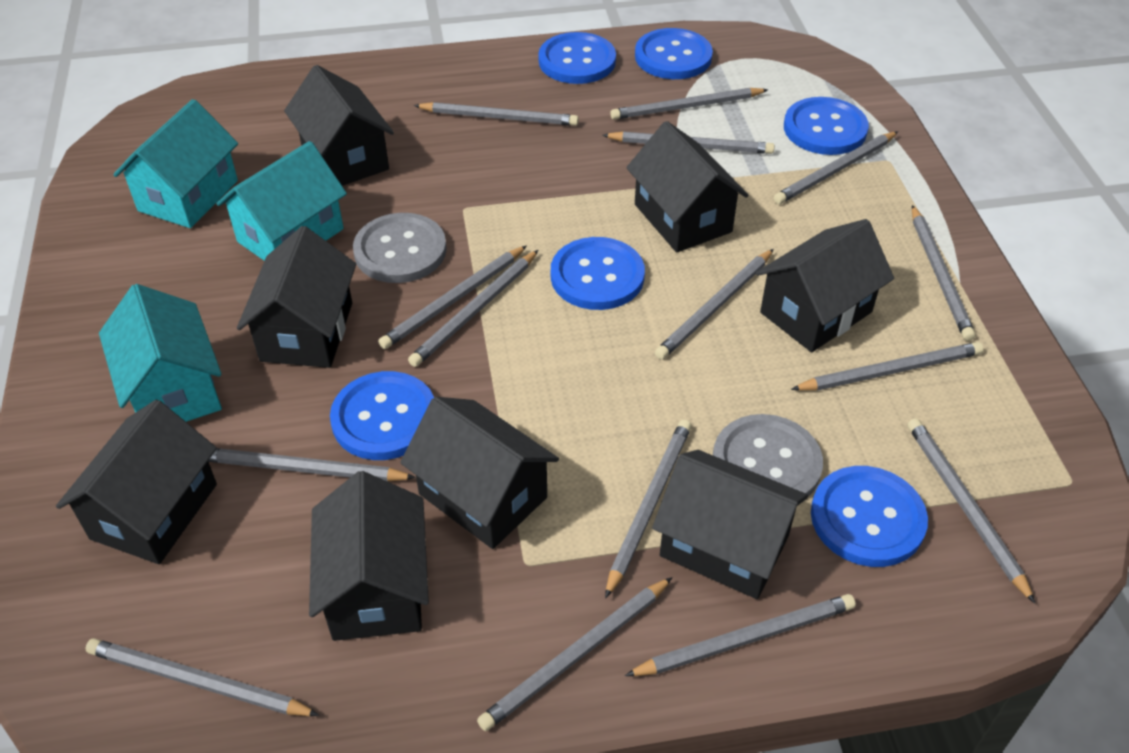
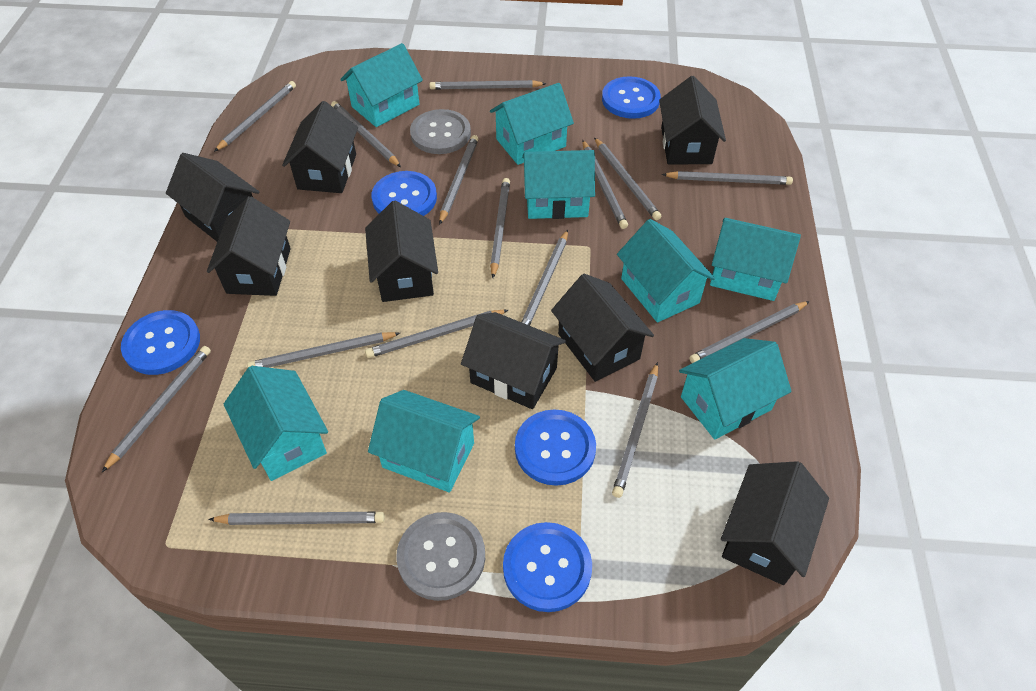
blue button: 6 -> 5
turquoise house: 3 -> 8

